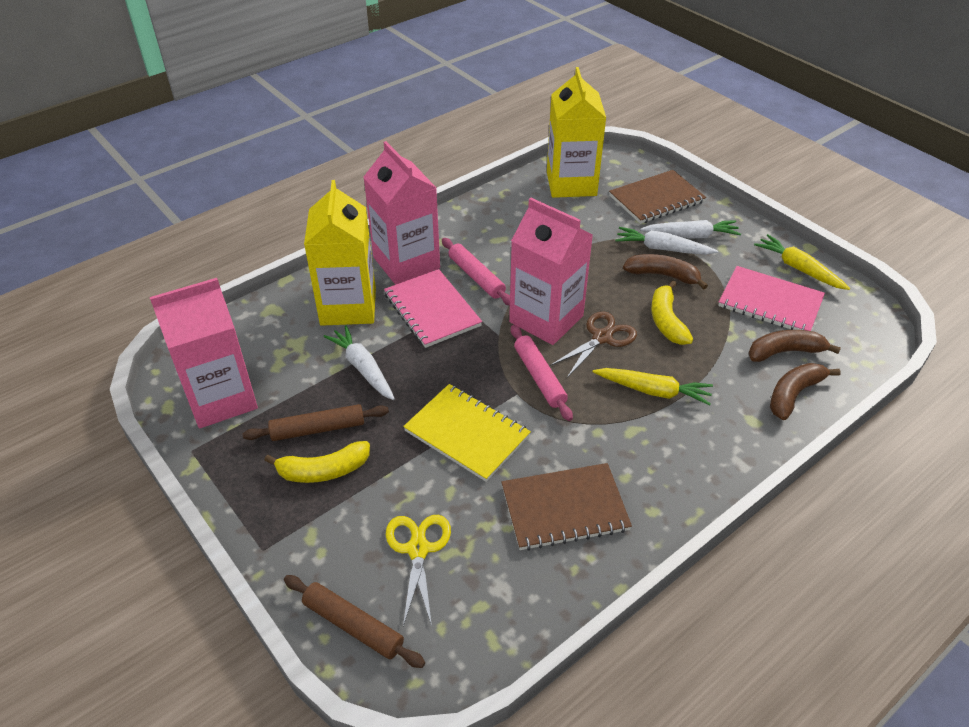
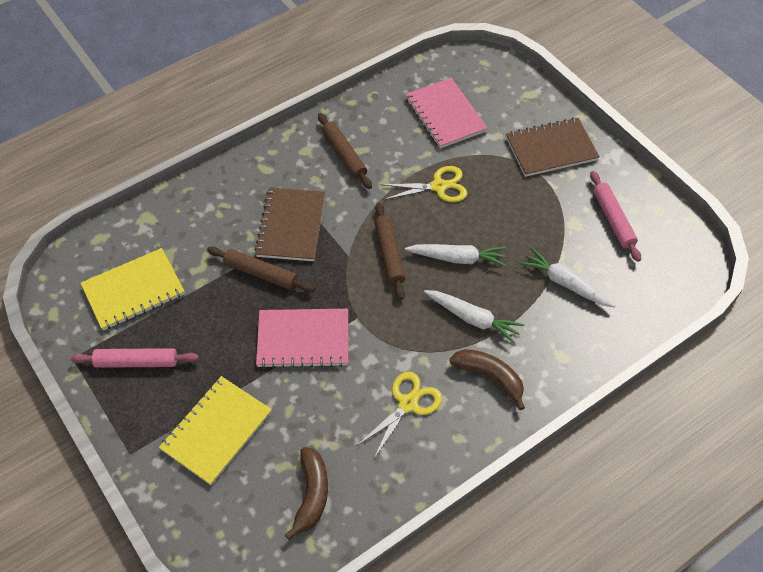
brown banana: 3 -> 2
brown rolling pin: 2 -> 3
brown scissors: 1 -> 0
pink carton: 3 -> 0
yellow banana: 2 -> 0
yellow carrot: 2 -> 0
yellow carton: 2 -> 0
yellow notebook: 1 -> 2
yellow scissors: 1 -> 2

